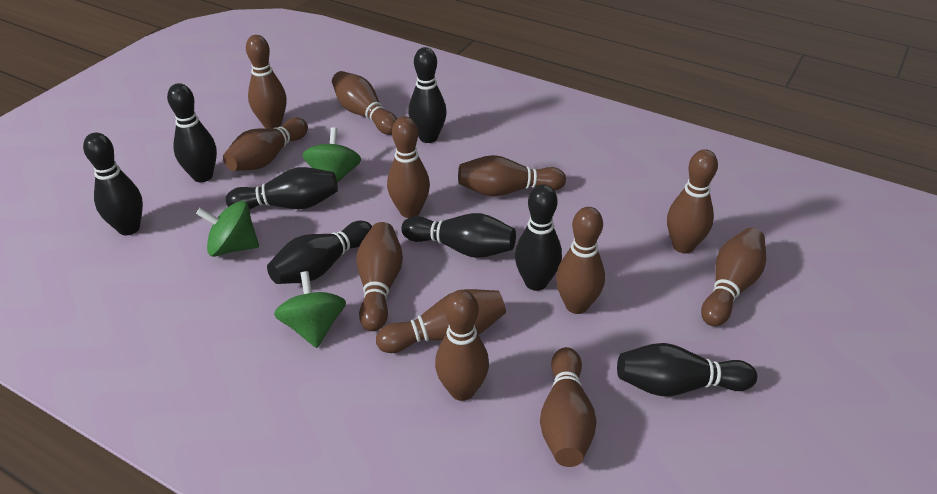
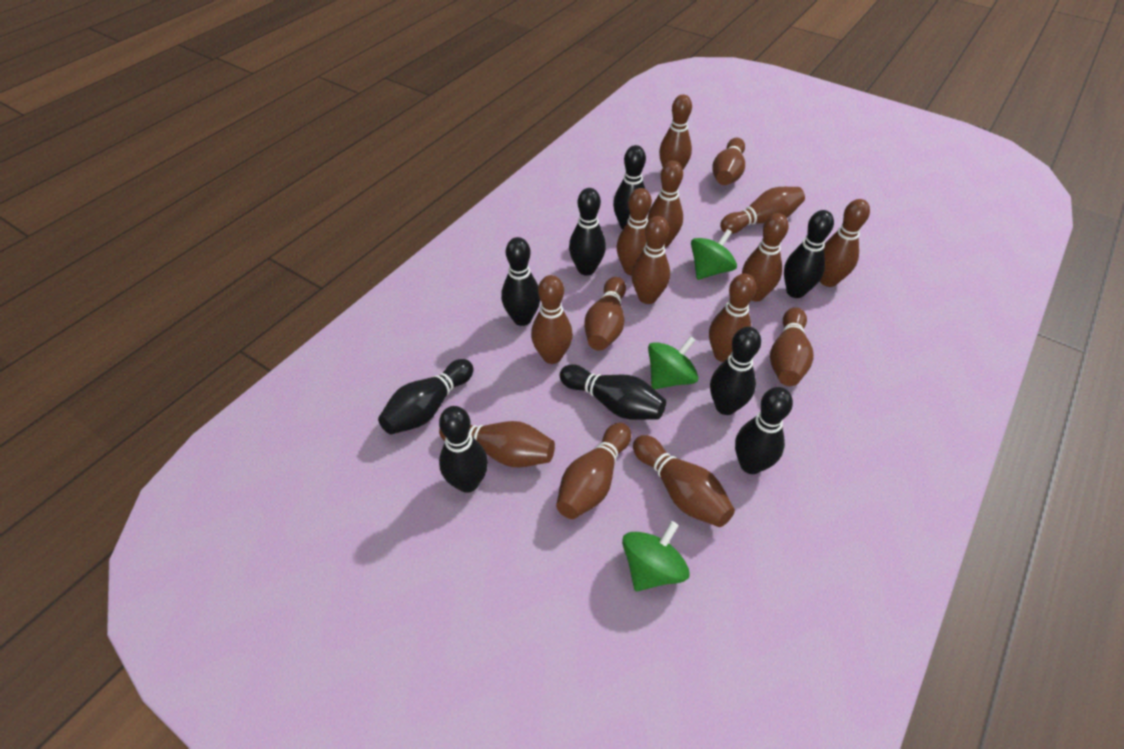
black bowling pin: 8 -> 9
brown bowling pin: 12 -> 15

